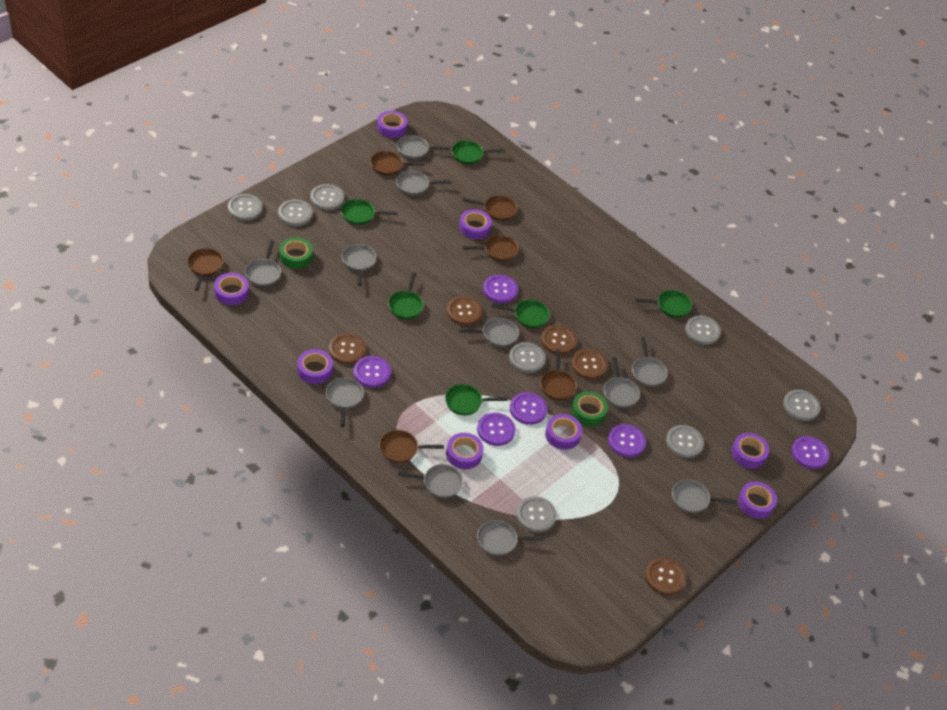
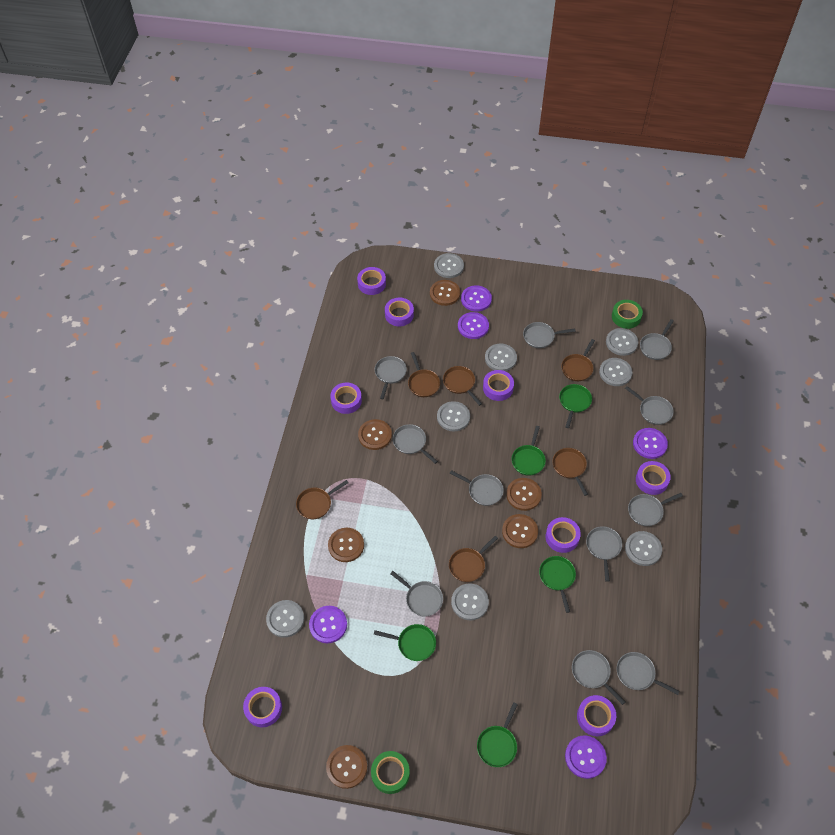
brown button: 5 -> 6
green pan: 6 -> 5
purple button: 6 -> 5

